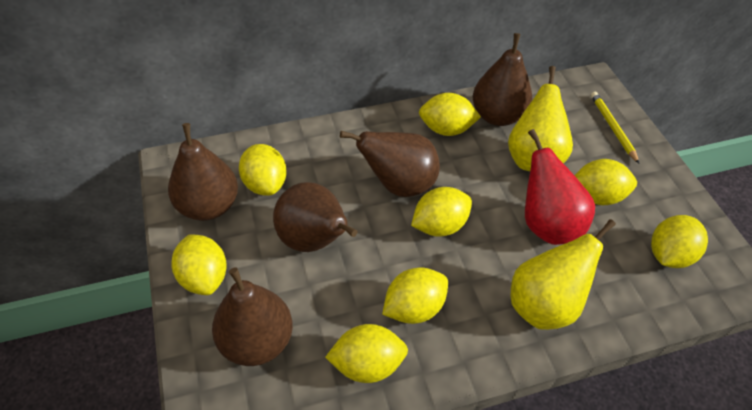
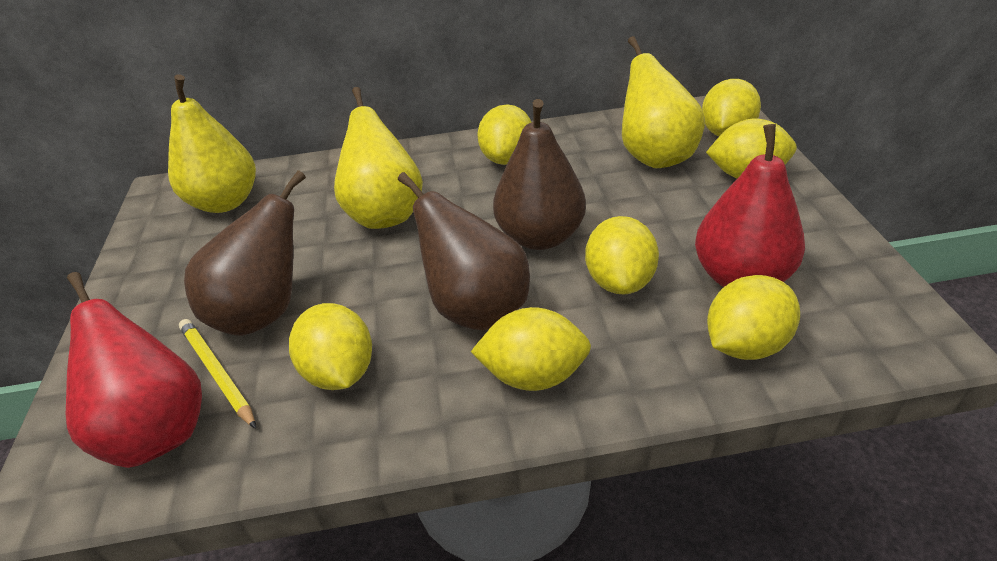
brown pear: 5 -> 3
red pear: 1 -> 2
yellow lemon: 8 -> 7
yellow pear: 2 -> 3

